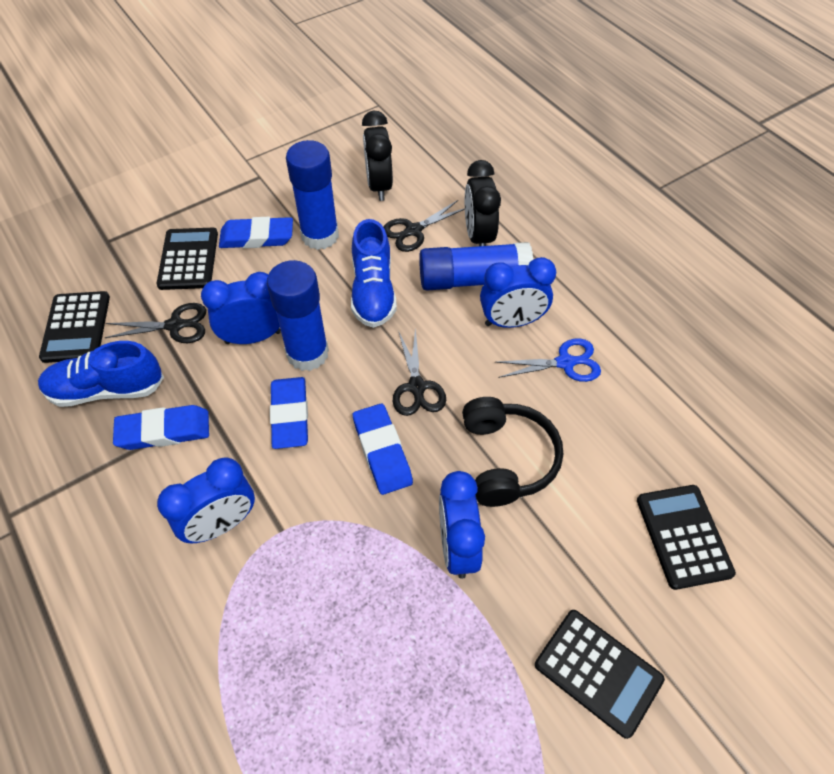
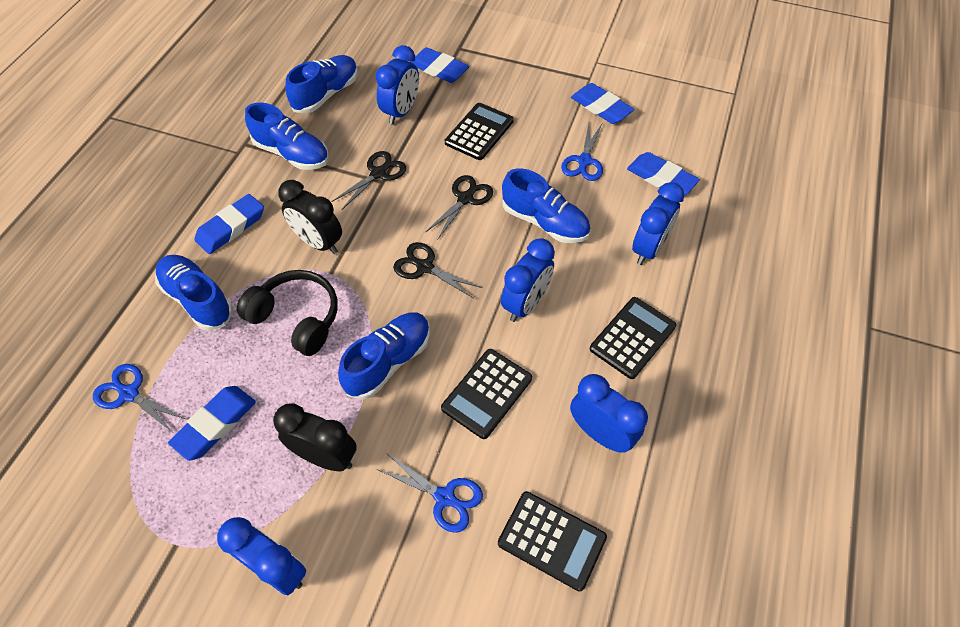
blue clock: 4 -> 5
blue eraser: 4 -> 5
blue glue stick: 3 -> 0
blue scissors: 1 -> 3
blue shoe: 2 -> 5

